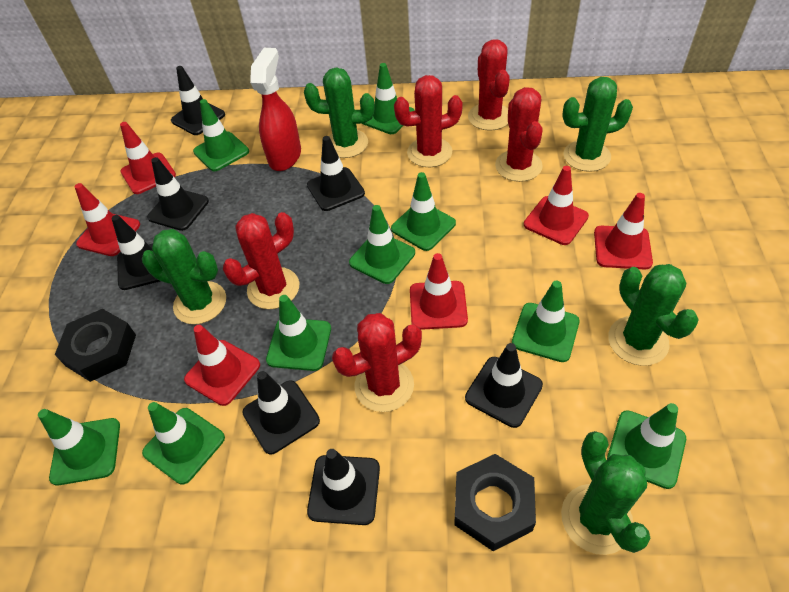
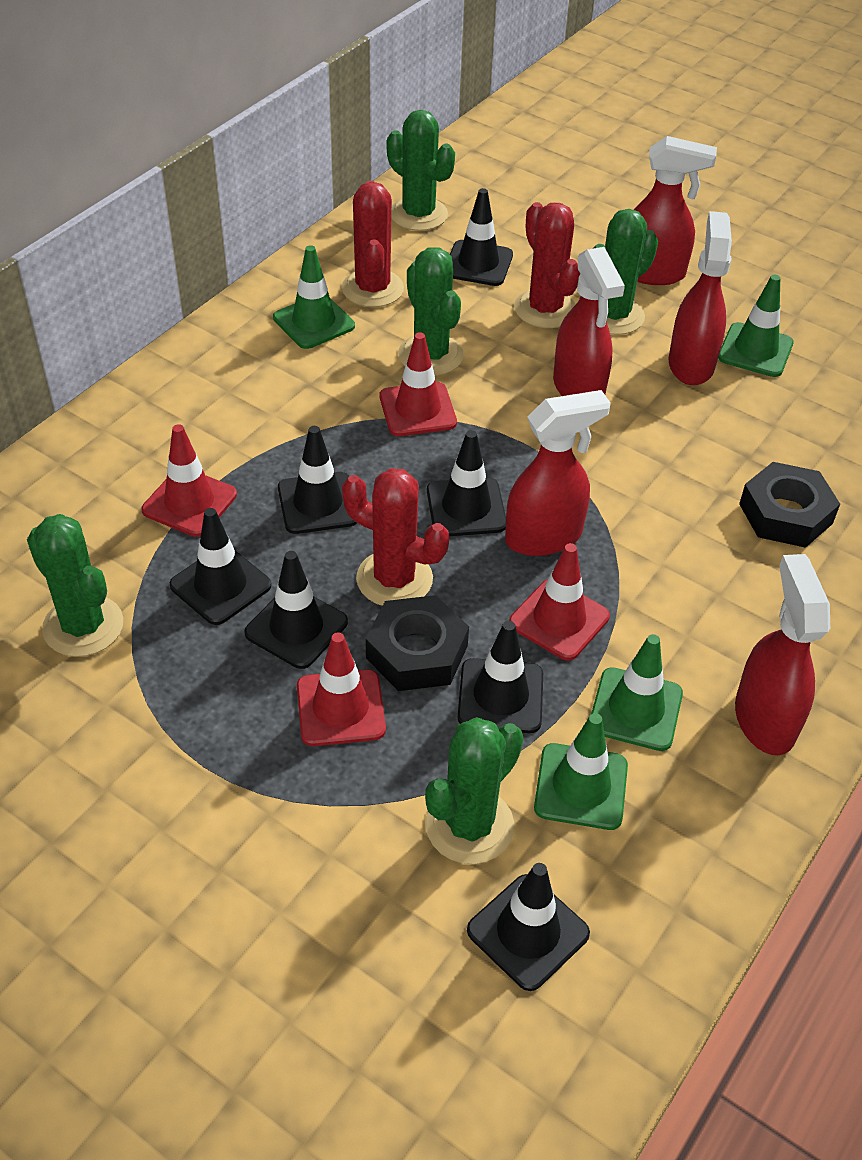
green traffic cone: 9 -> 4
red cactus: 5 -> 3
red spray bottle: 1 -> 5
red traffic cone: 6 -> 4

